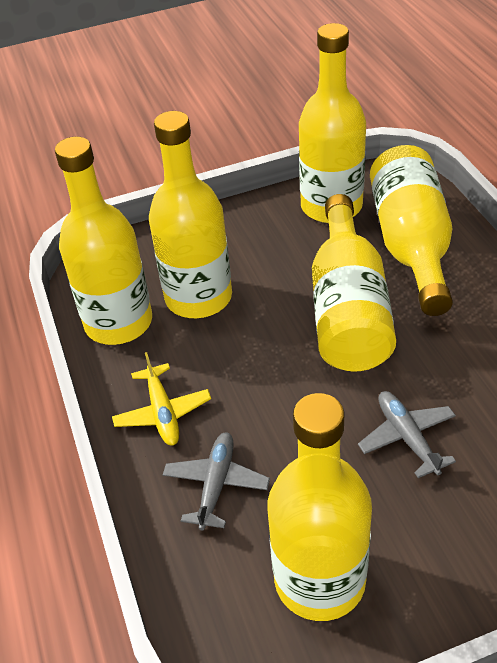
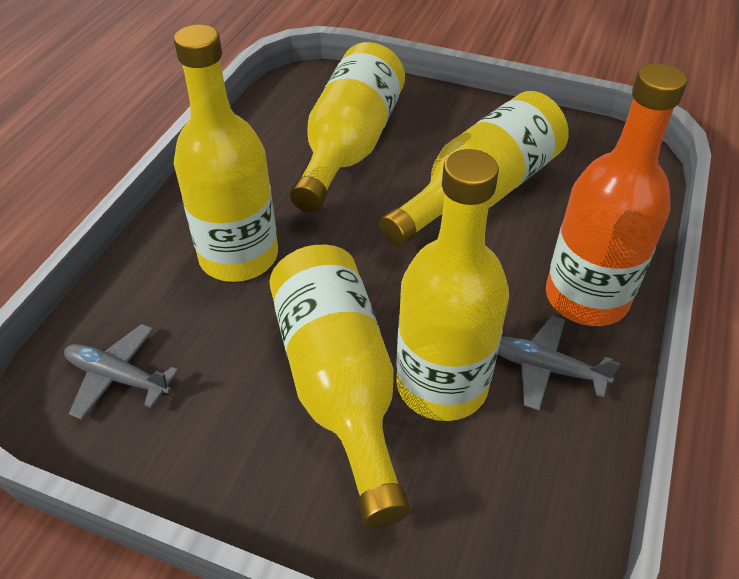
orange bottle: 0 -> 1
yellow bottle: 6 -> 5
yellow plane: 1 -> 0

